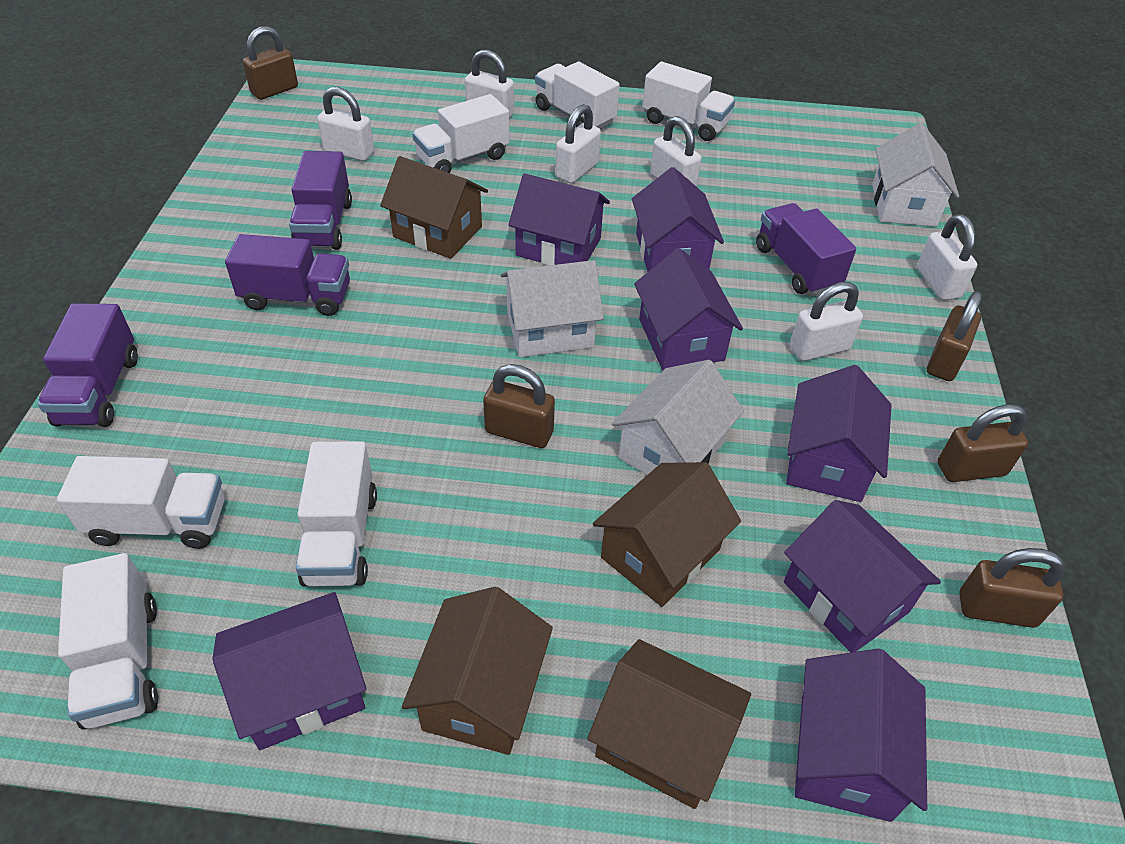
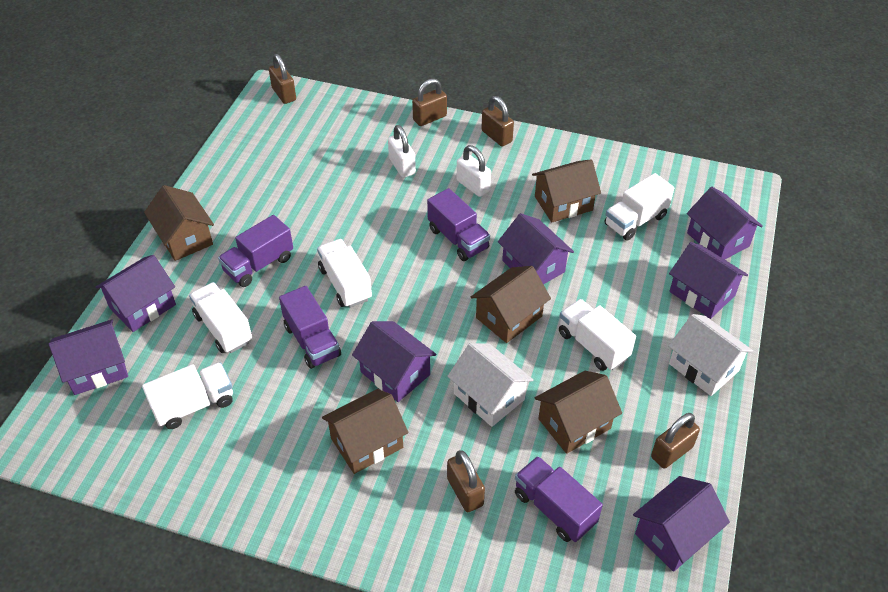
brown house: 4 -> 5
white house: 3 -> 2
white padlock: 6 -> 2
white truck: 6 -> 5

